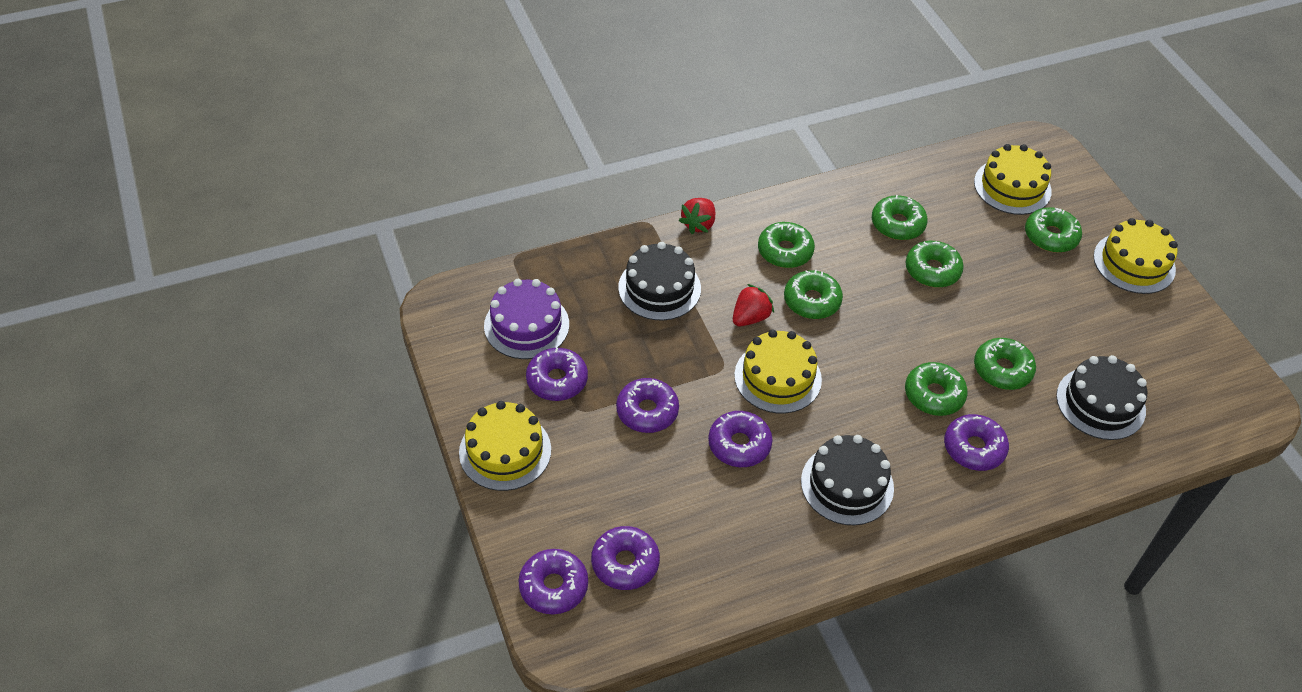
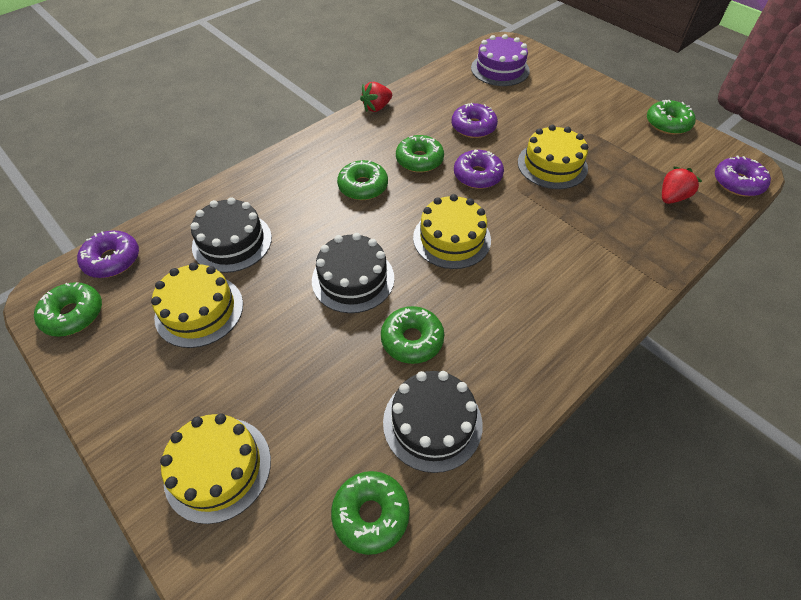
green donut: 7 -> 6
purple donut: 6 -> 4

